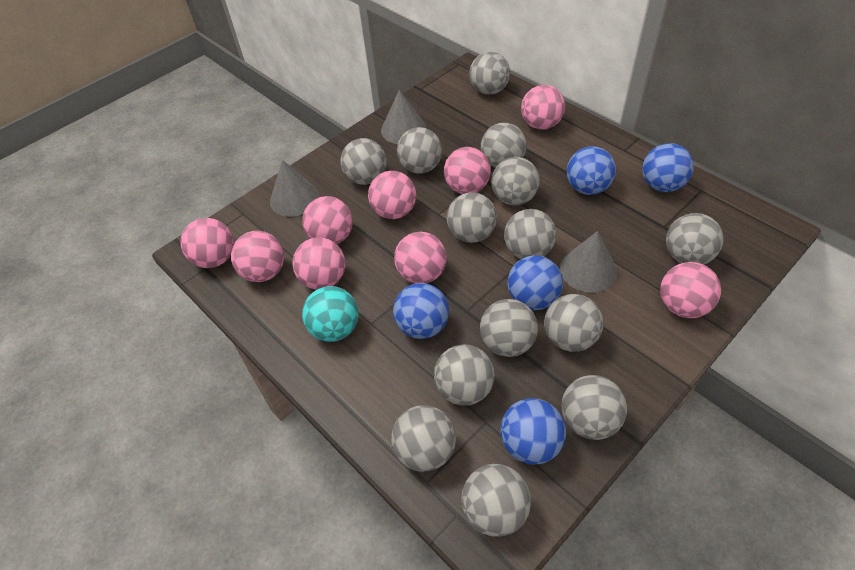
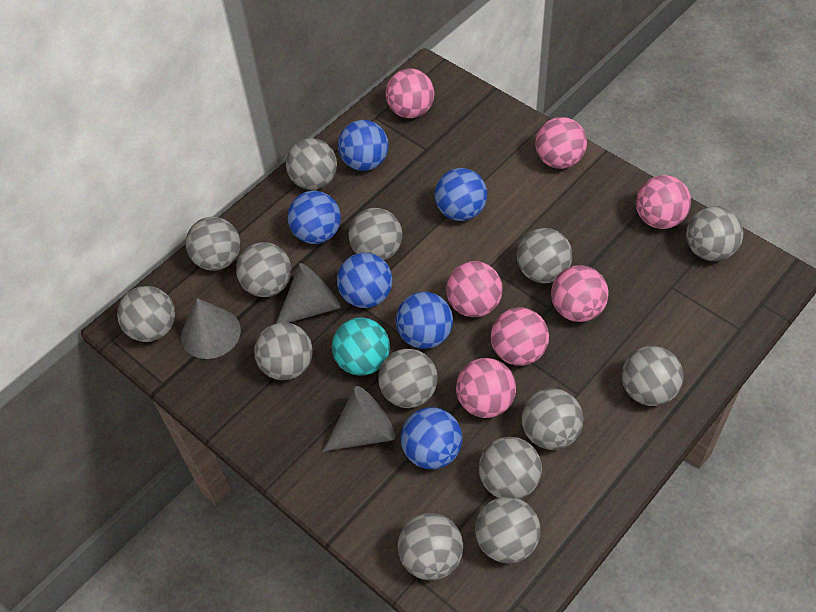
blue ball: 5 -> 6
pink ball: 9 -> 7

